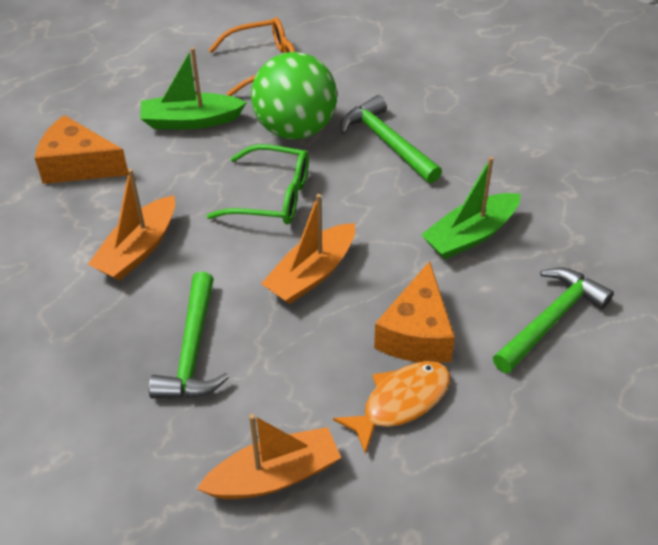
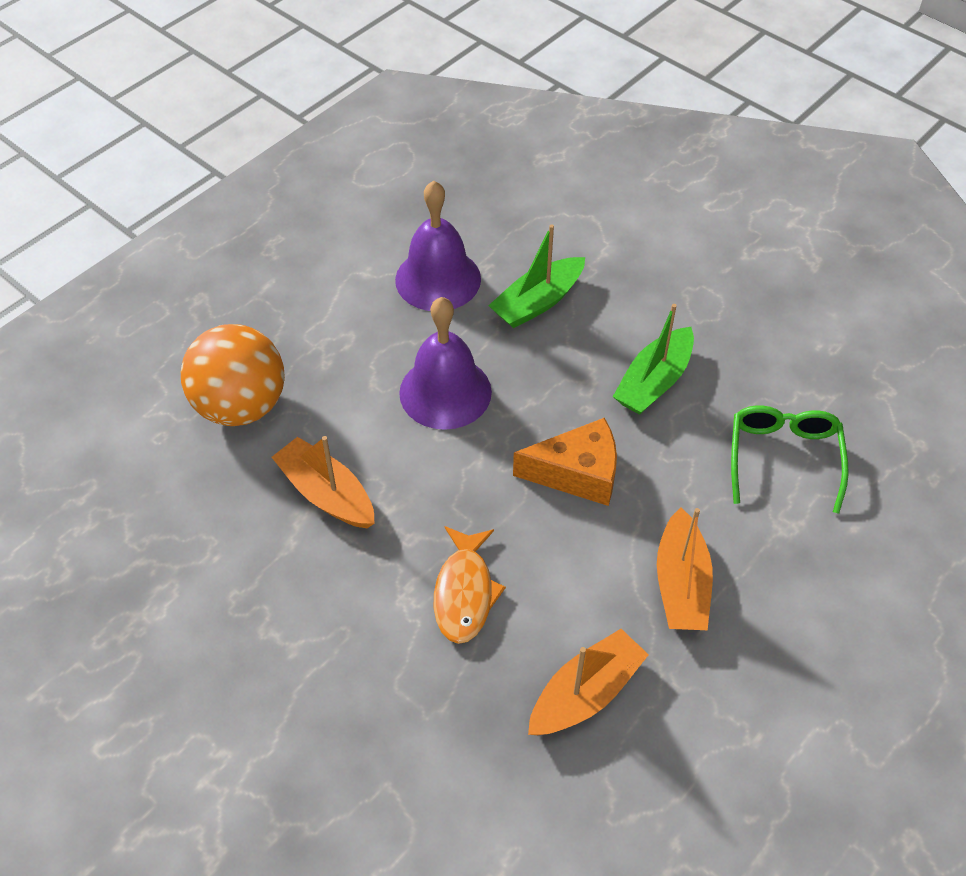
green ball: 1 -> 0
green hammer: 3 -> 0
orange ball: 0 -> 1
orange cheese: 2 -> 1
orange glasses: 1 -> 0
purple bell: 0 -> 2

